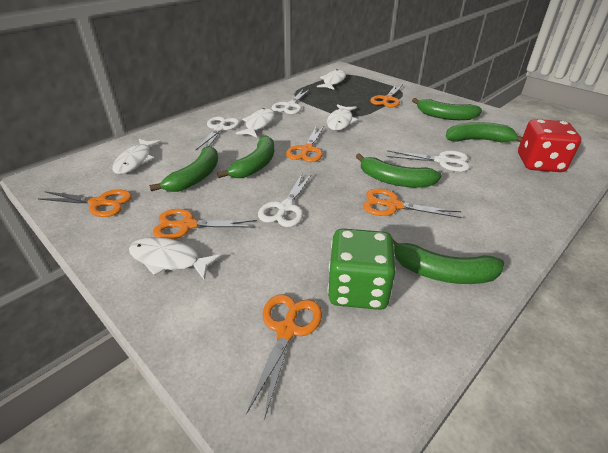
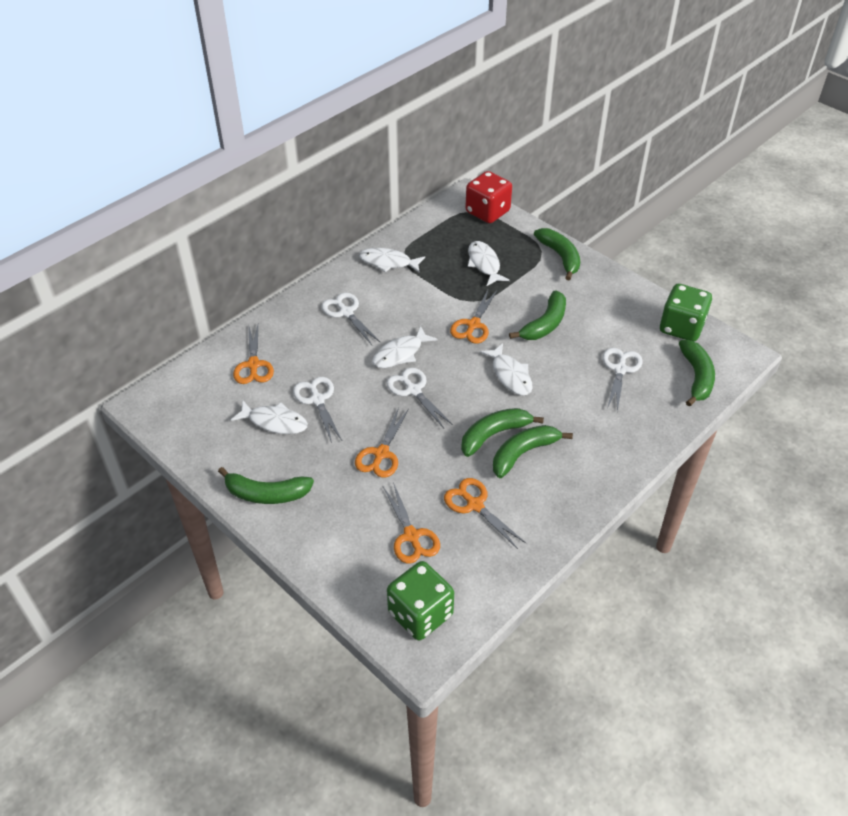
green dice: 1 -> 2
orange scissors: 6 -> 5

